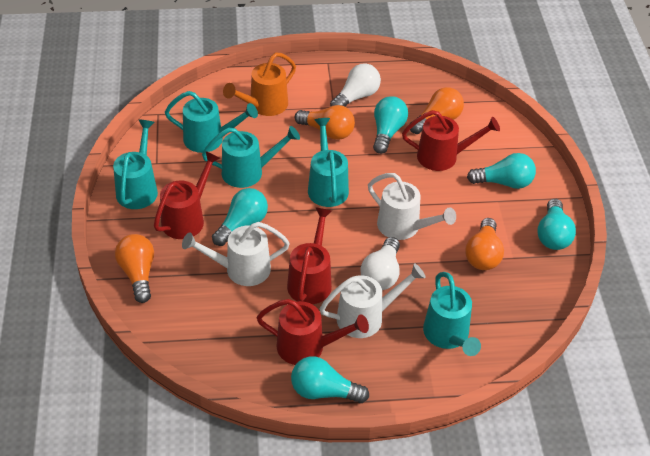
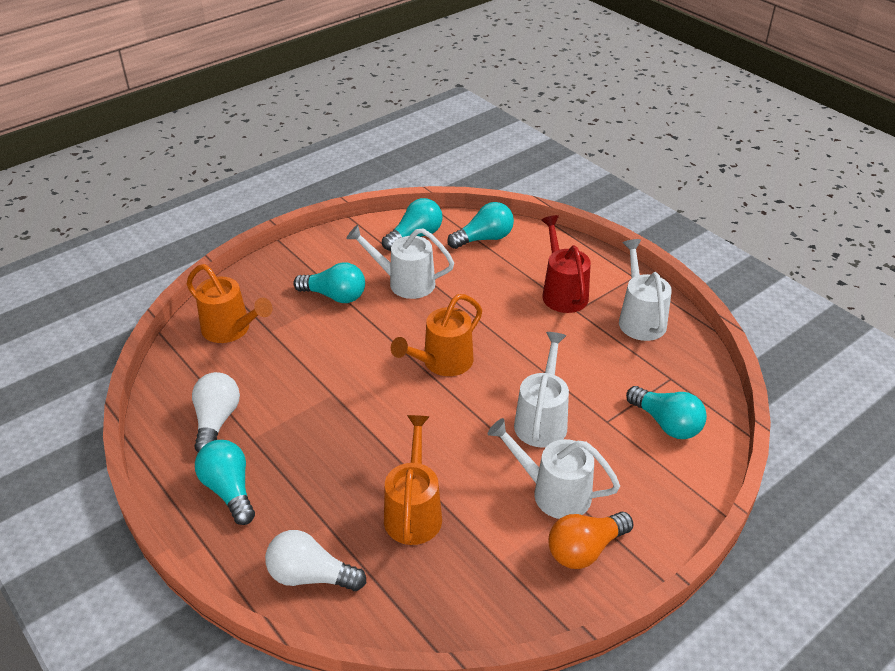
orange light bulb: 4 -> 1
orange watering can: 1 -> 3
red watering can: 4 -> 1
turquoise watering can: 5 -> 0
white watering can: 3 -> 4

